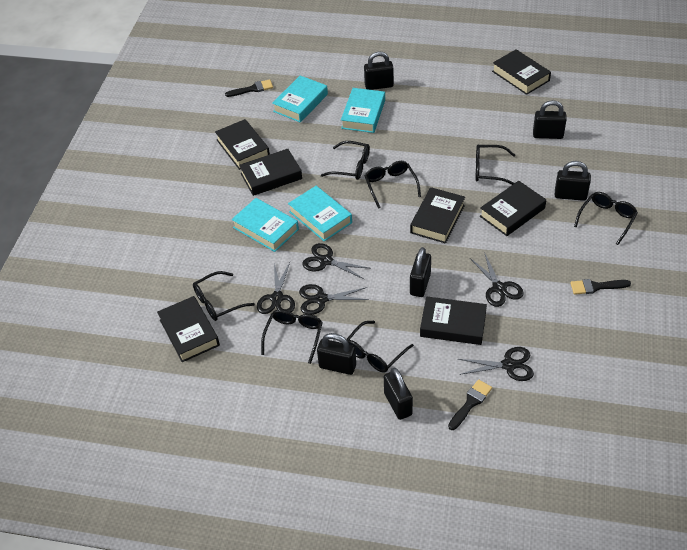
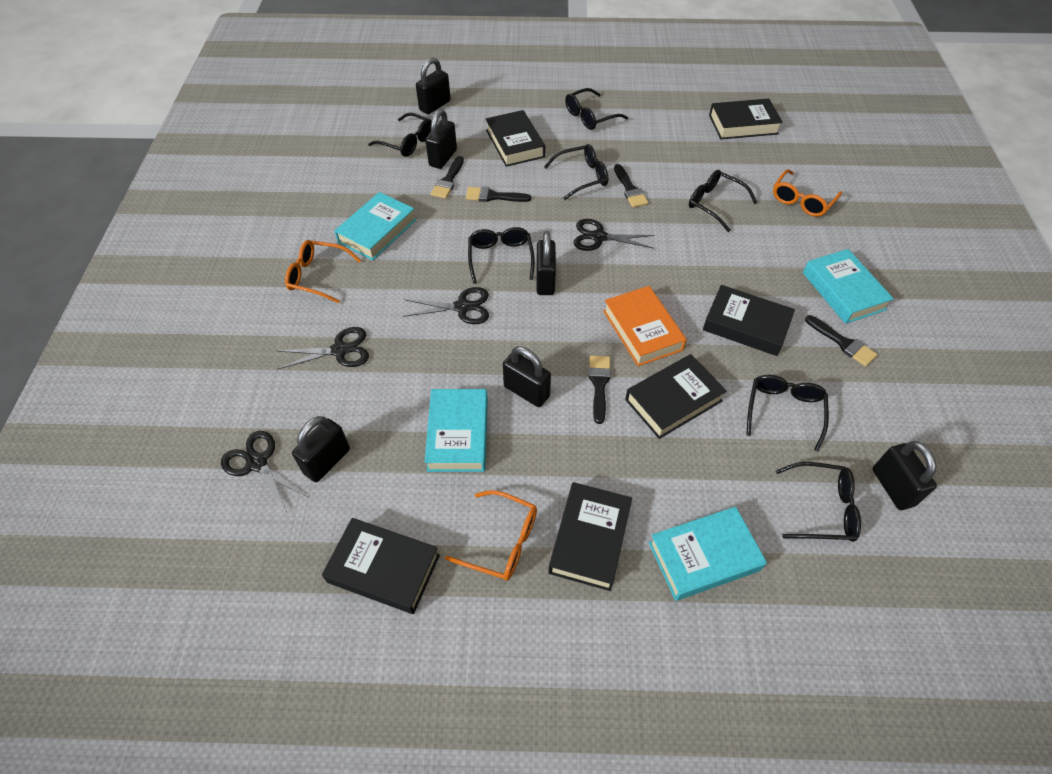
black book: 7 -> 6
black brush: 3 -> 5
black scissors: 5 -> 4
orange book: 0 -> 1
orange glasses: 0 -> 3

